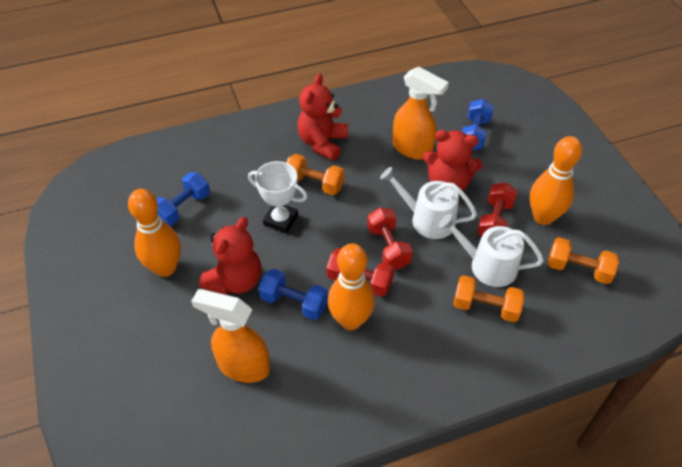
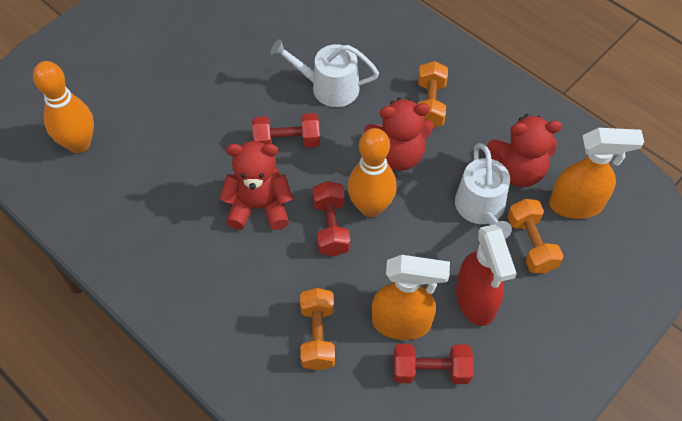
blue dumbbell: 3 -> 0
orange bowling pin: 3 -> 2
red spray bottle: 0 -> 1
white trophy: 1 -> 0

